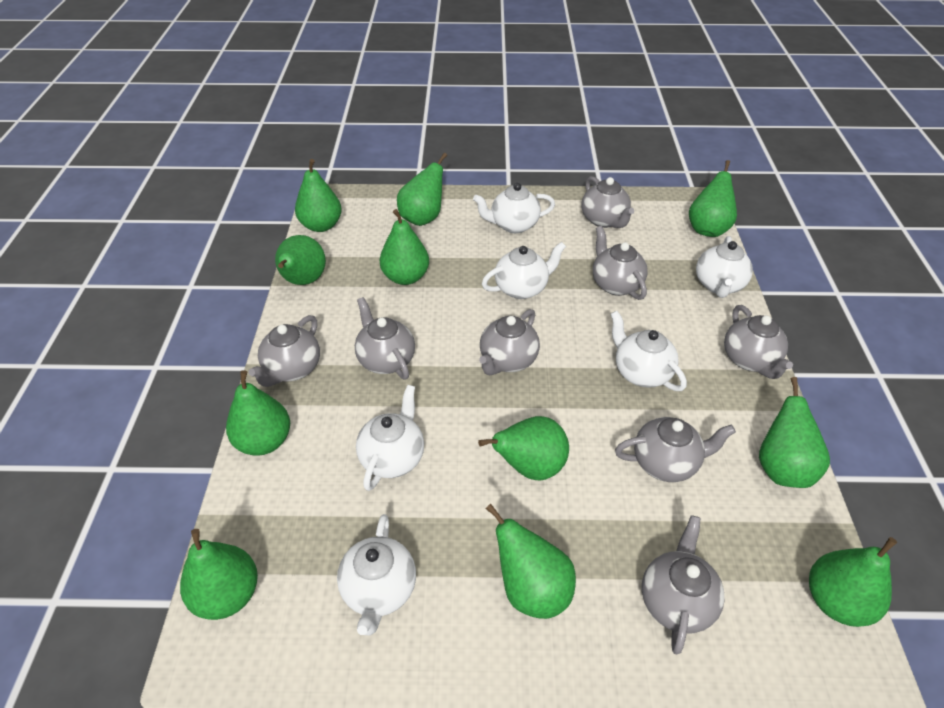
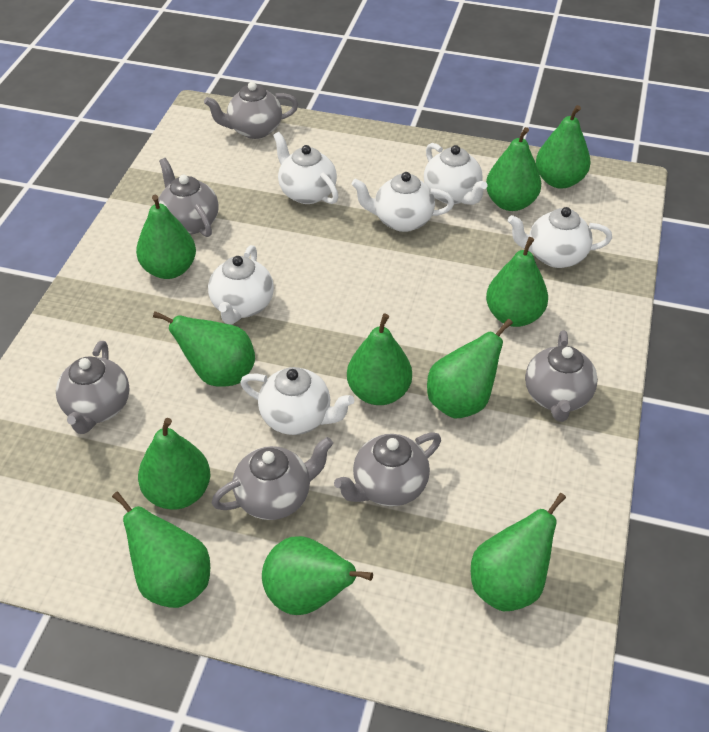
grey teapot: 8 -> 6

